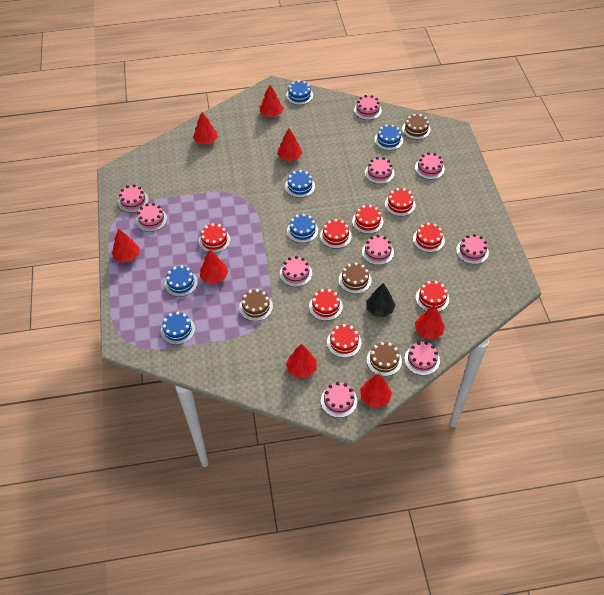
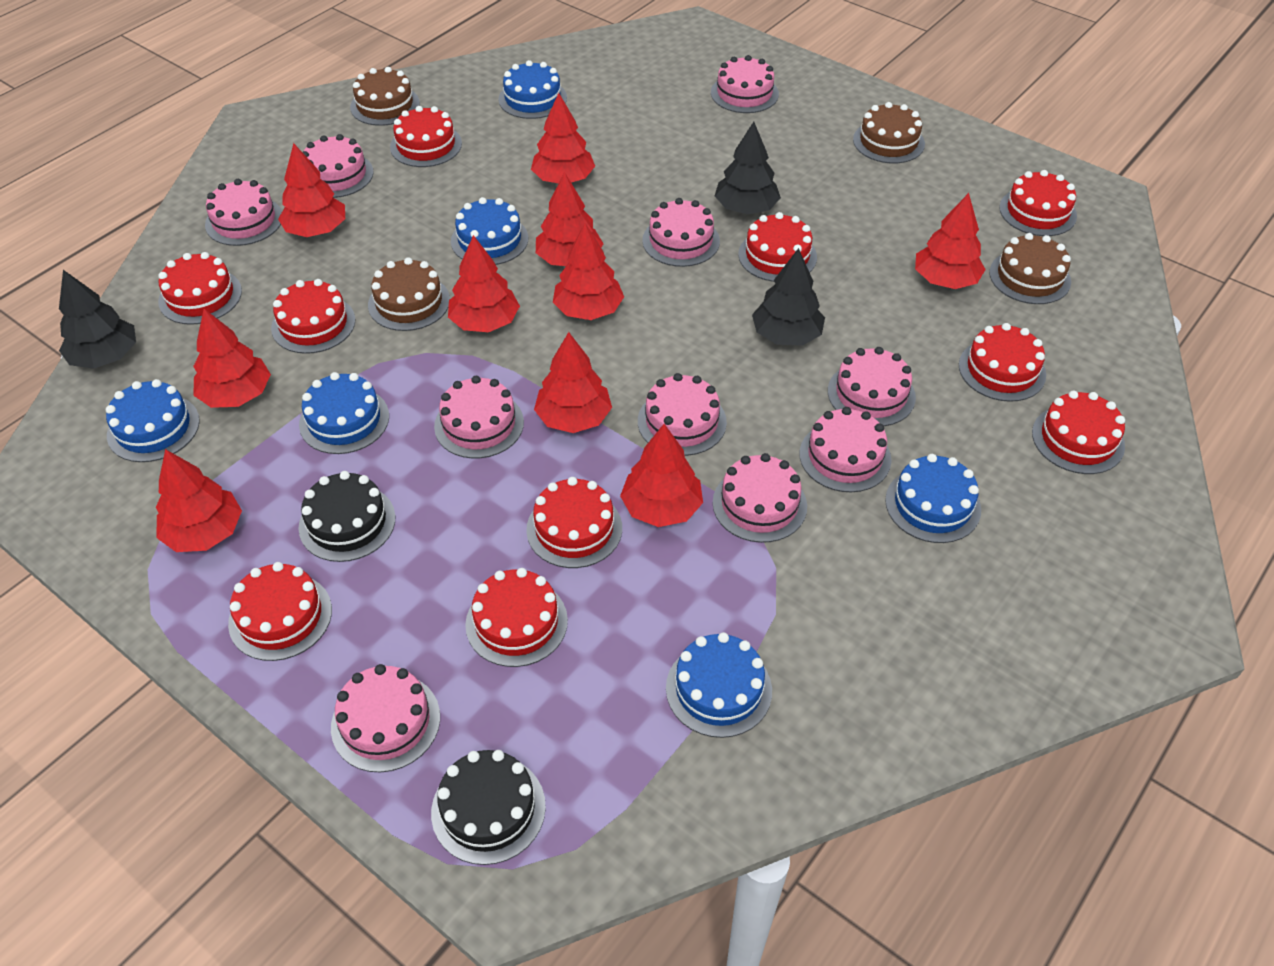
black cake: 0 -> 2
black tree: 1 -> 3
red cake: 8 -> 10
red tree: 8 -> 10

